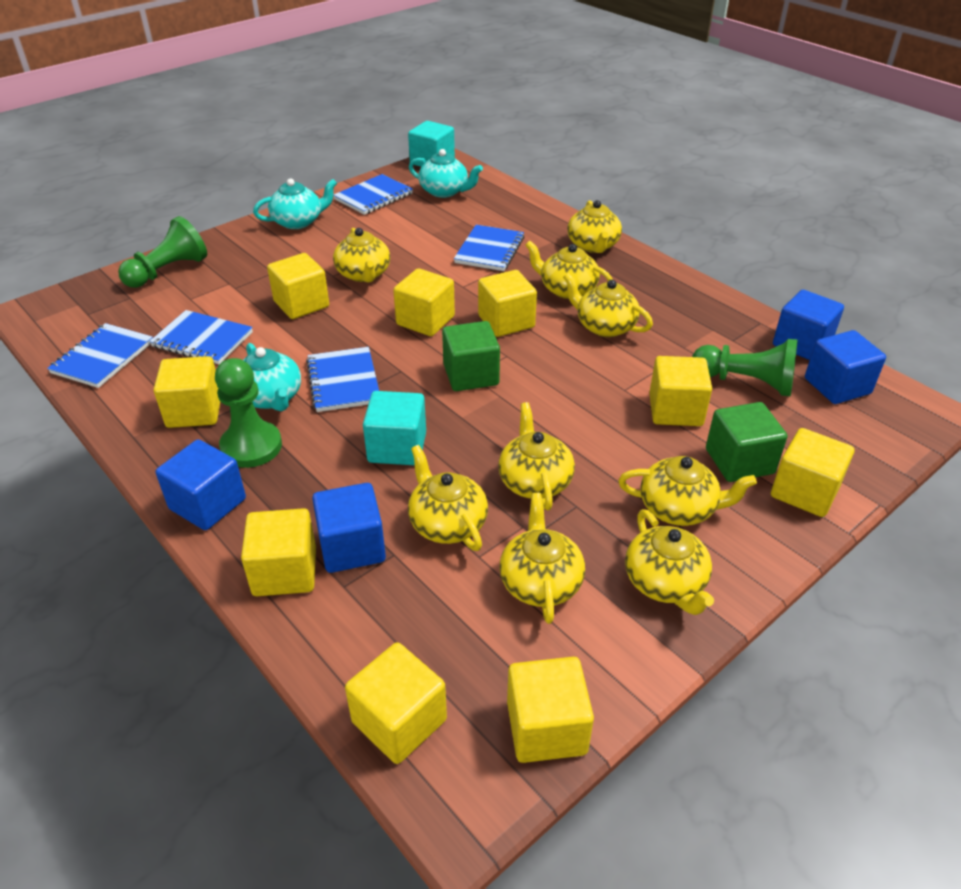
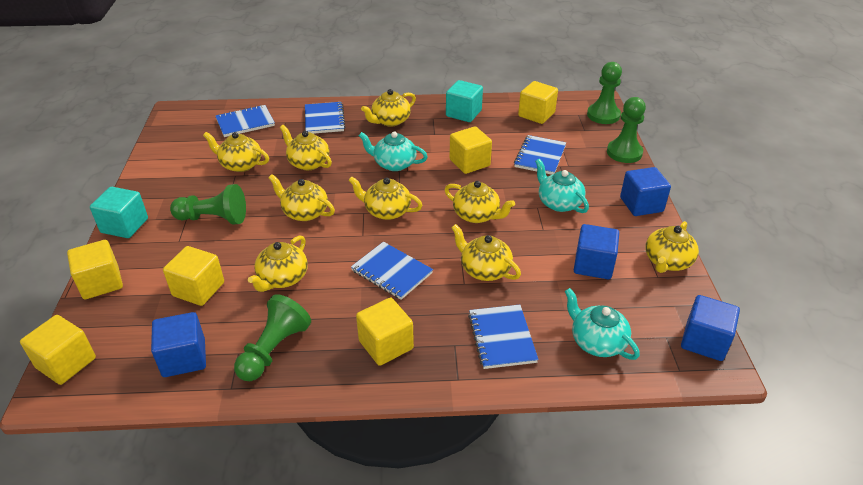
green cube: 2 -> 0
green pawn: 3 -> 4
yellow cube: 9 -> 6

